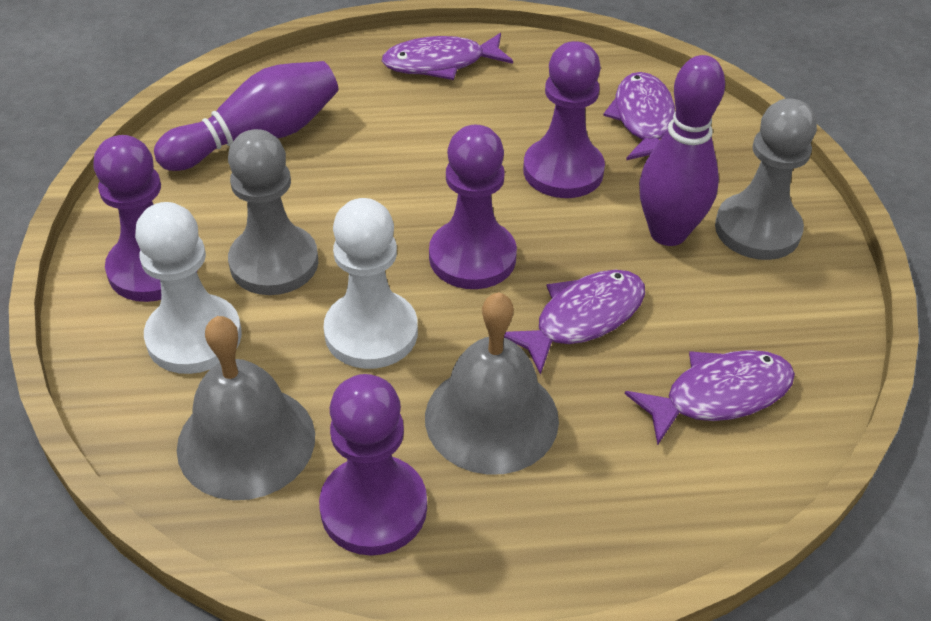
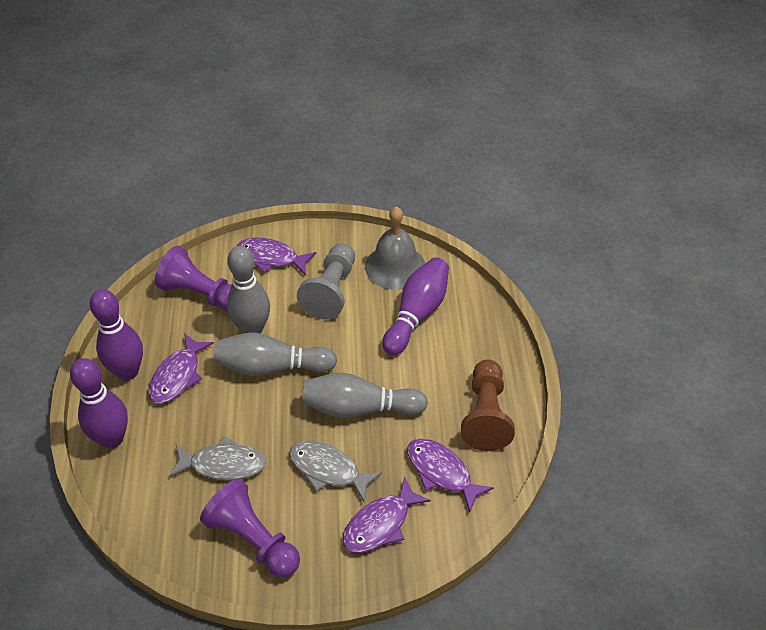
brown pawn: 0 -> 1
grey bell: 2 -> 1
grey bowling pin: 0 -> 3
grey fish: 0 -> 2
grey pawn: 2 -> 1
purple bowling pin: 2 -> 3
purple pawn: 4 -> 2
white pawn: 2 -> 0

